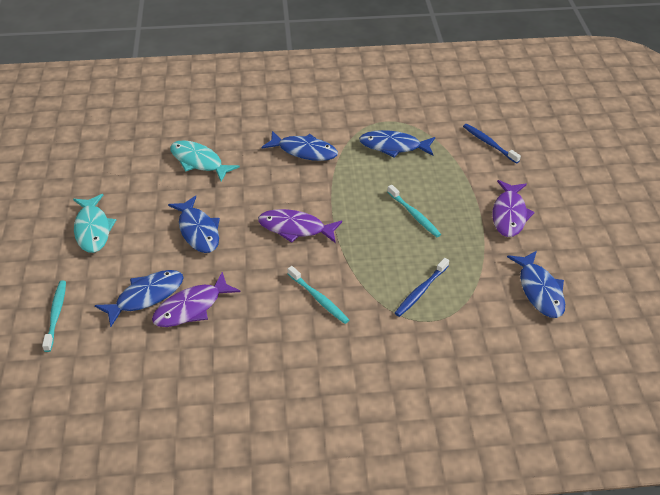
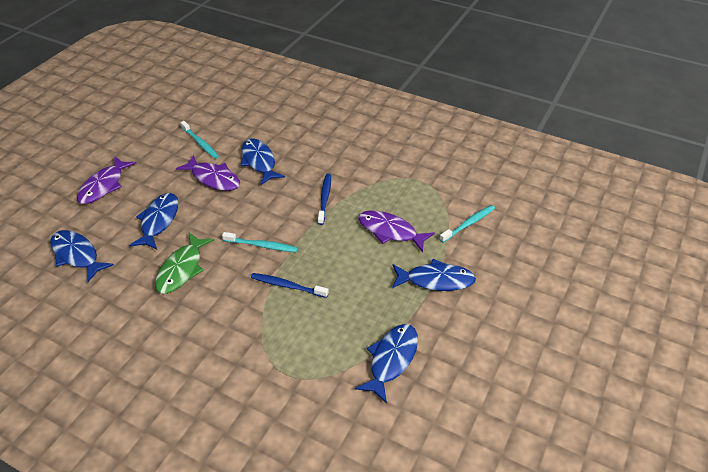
green fish: 0 -> 1
turquoise fish: 2 -> 0

